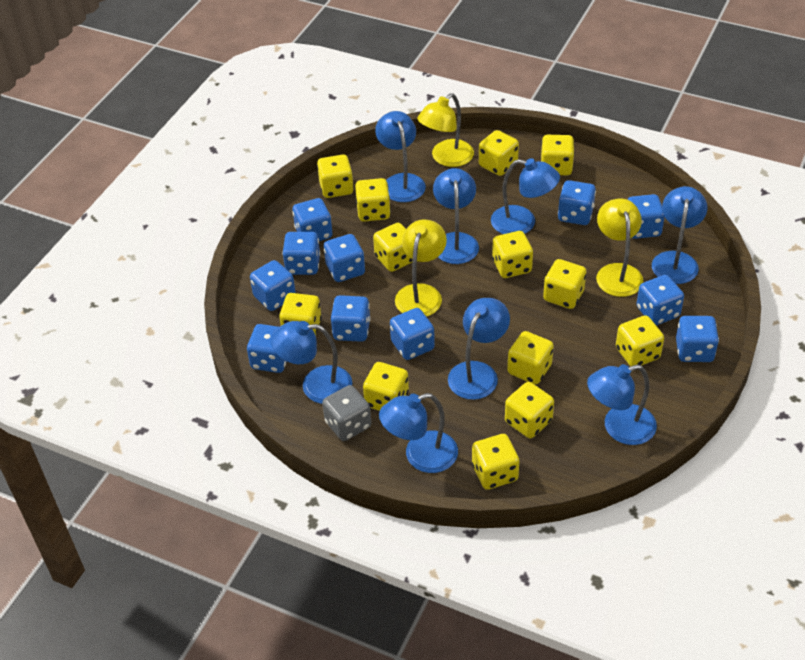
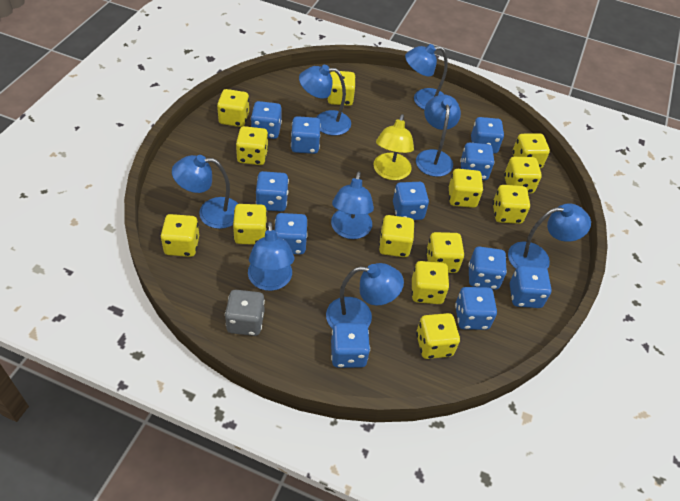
yellow lamp: 3 -> 1

